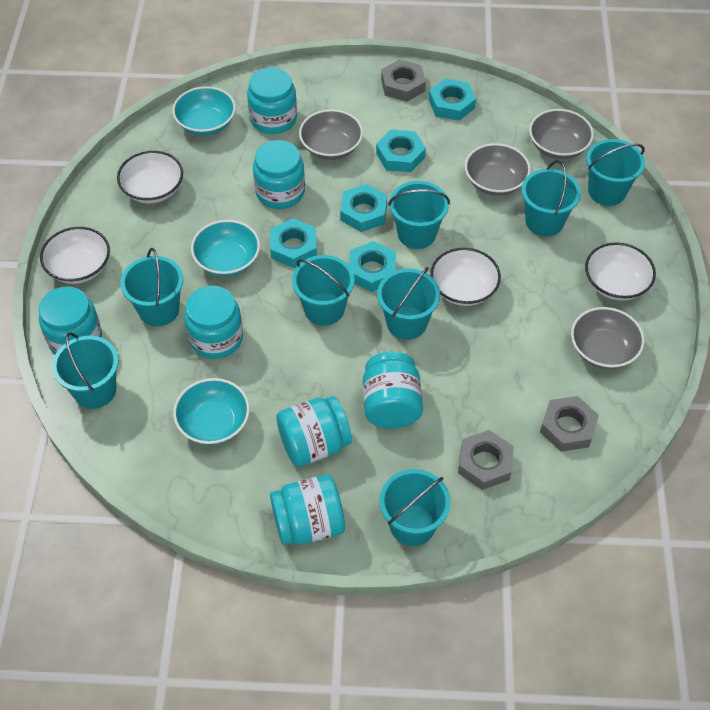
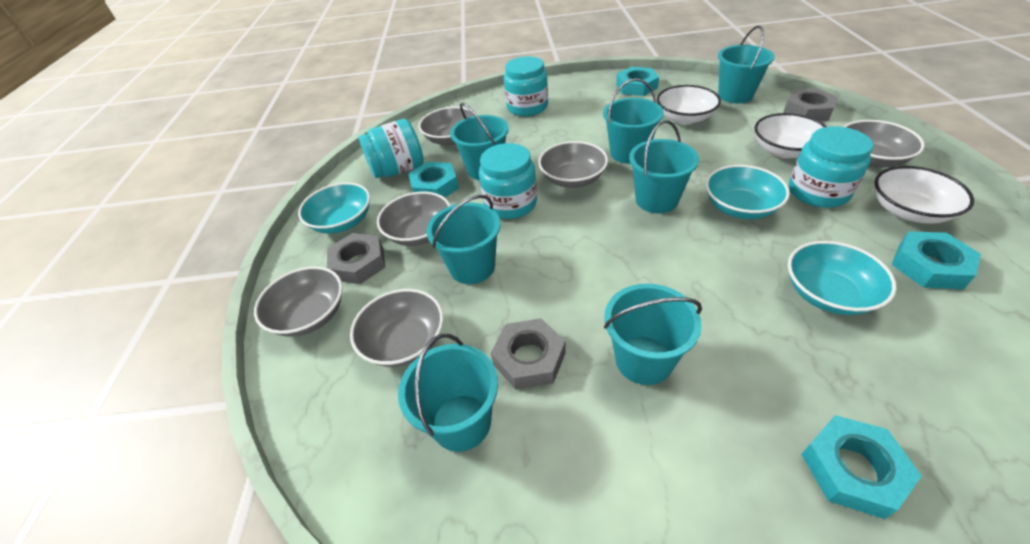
grey bowl: 4 -> 6
turquoise bucket: 8 -> 7
turquoise jar: 7 -> 4
turquoise nut: 5 -> 4
white bowl: 4 -> 3

